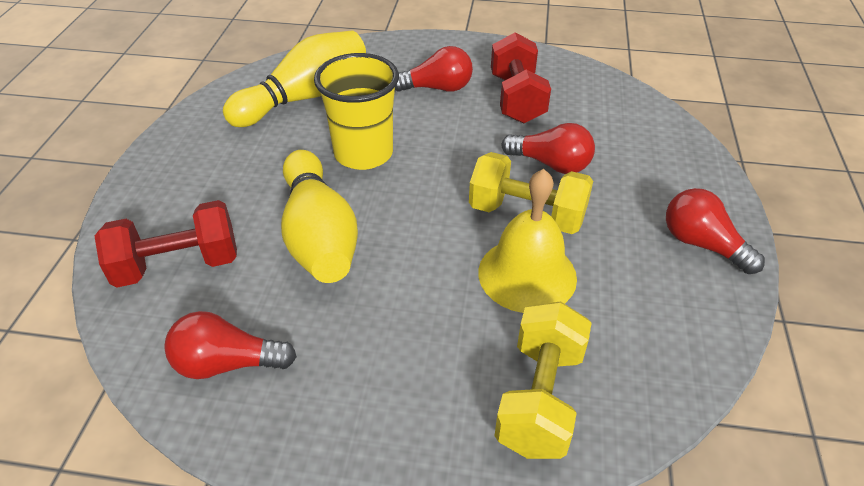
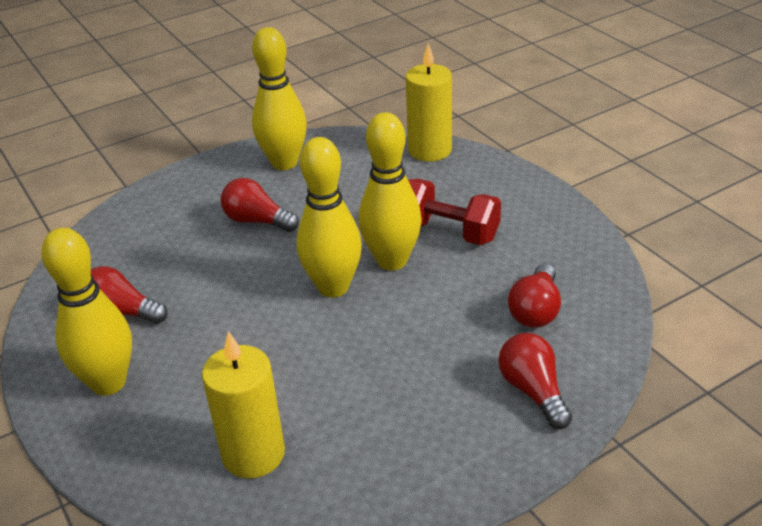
red dumbbell: 2 -> 1
yellow bell: 1 -> 0
yellow bowling pin: 2 -> 4
yellow candle: 0 -> 2
yellow cup: 1 -> 0
yellow dumbbell: 2 -> 0

